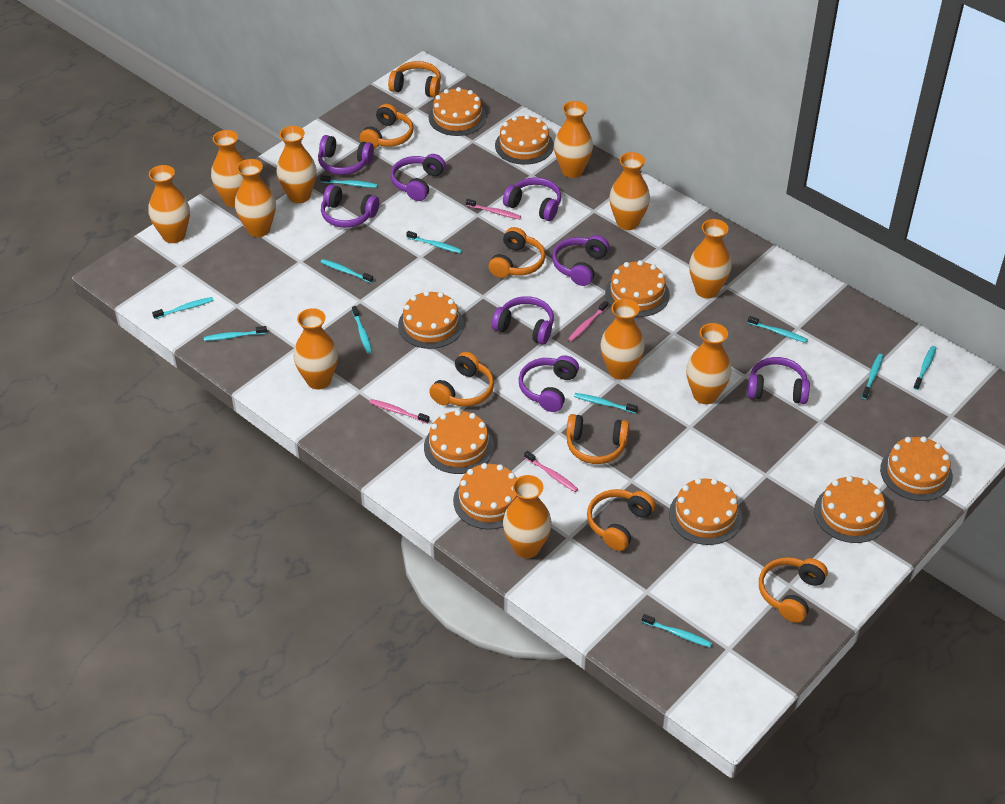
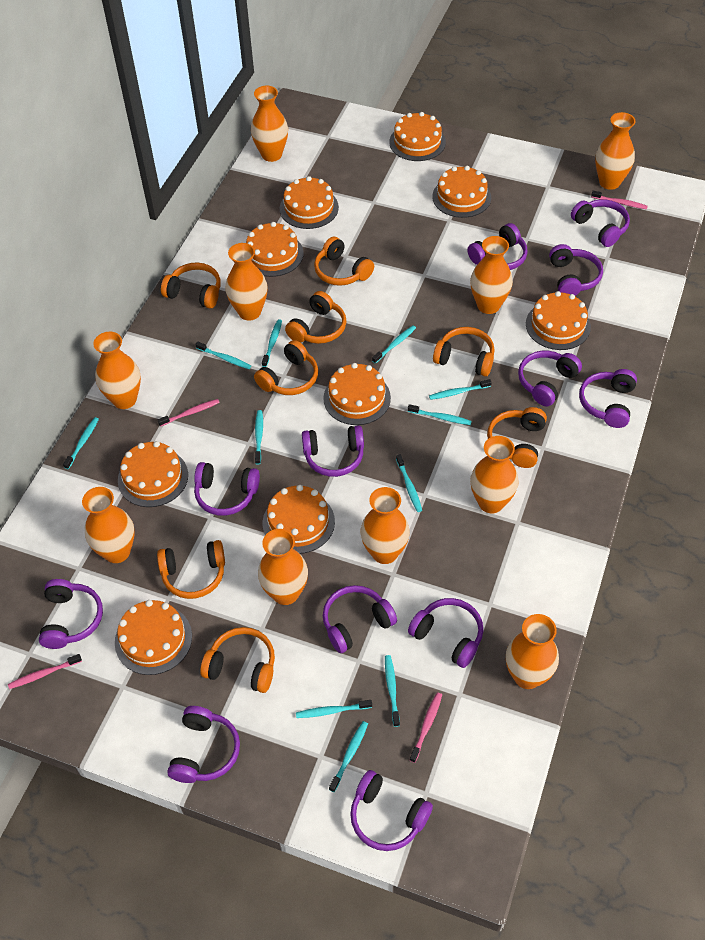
orange headphones: 7 -> 8
orange vase: 11 -> 10
purple headphones: 8 -> 12

